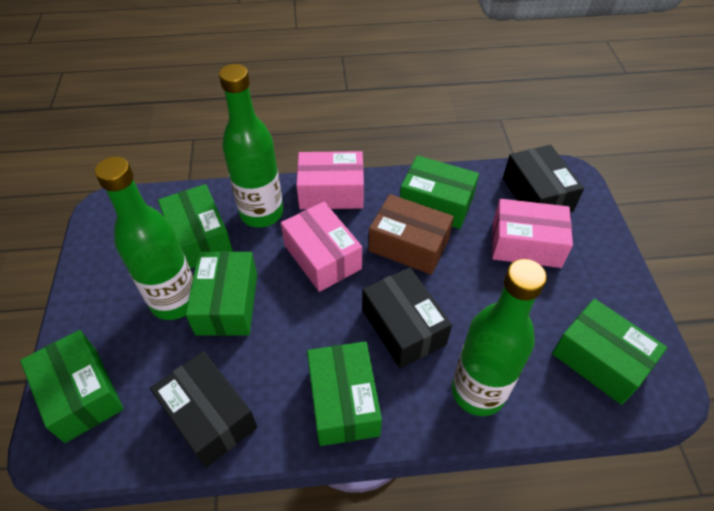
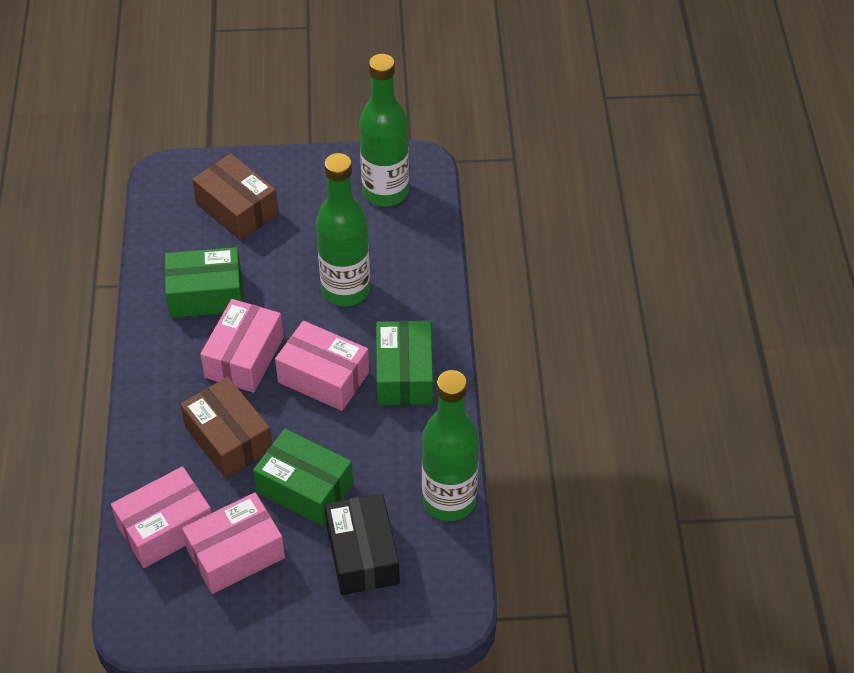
black box: 3 -> 1
brown box: 1 -> 2
green box: 6 -> 3
pink box: 3 -> 4

